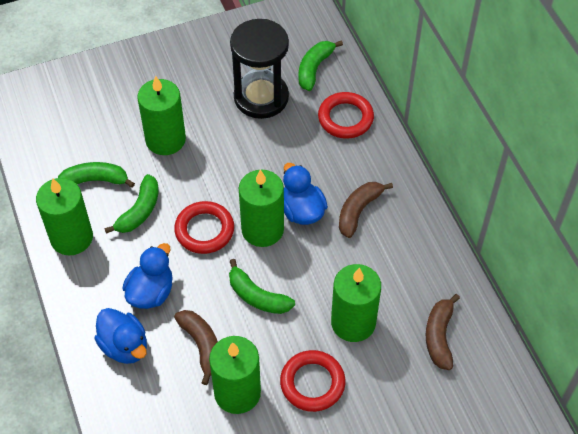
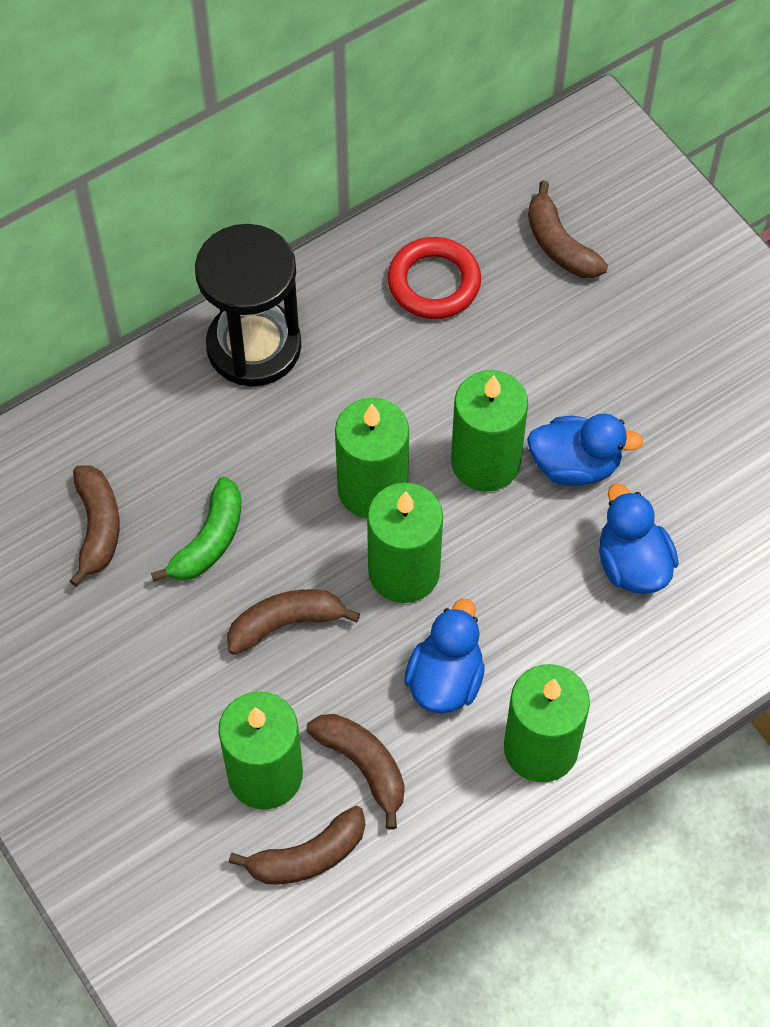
brown banana: 3 -> 5
green banana: 4 -> 1
red ring: 3 -> 1

